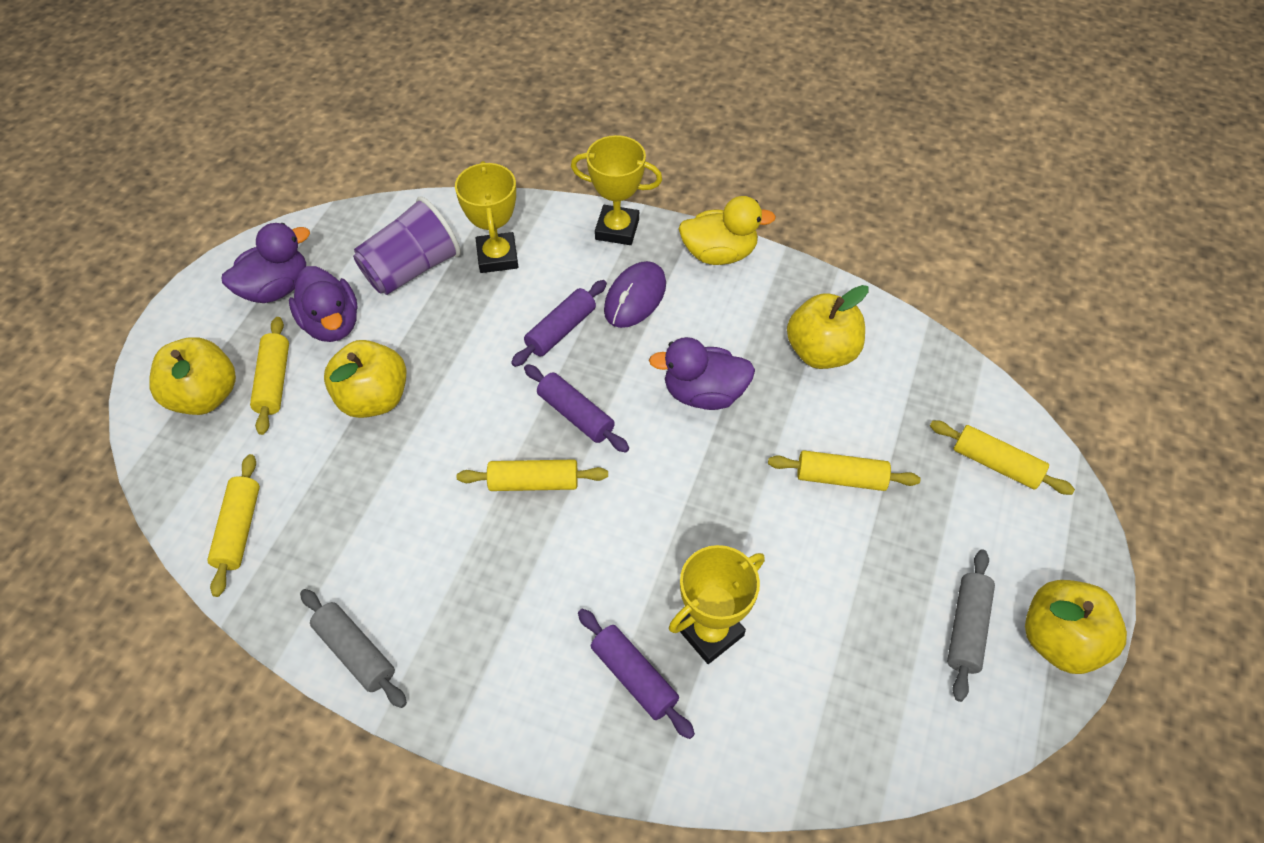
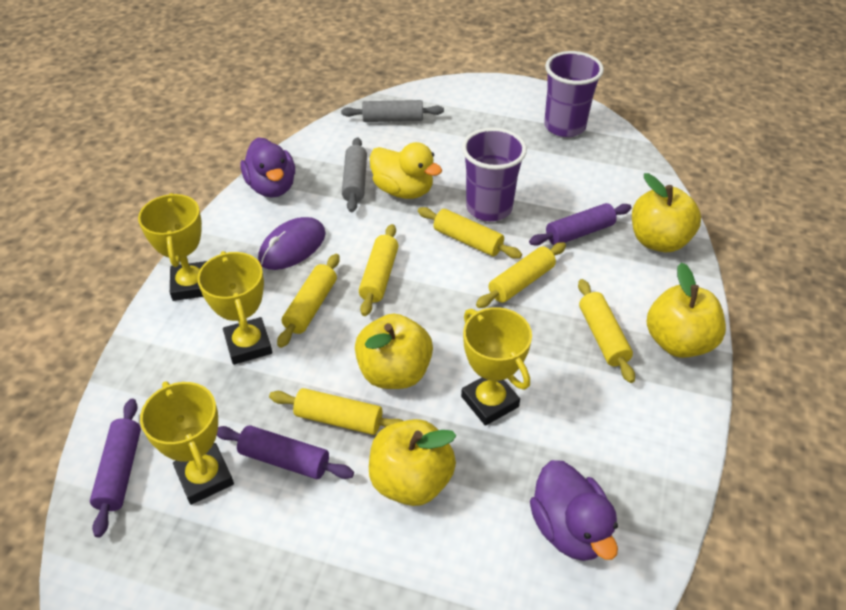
purple cup: 1 -> 2
purple duck: 3 -> 2
yellow rolling pin: 5 -> 6
yellow trophy: 3 -> 4

